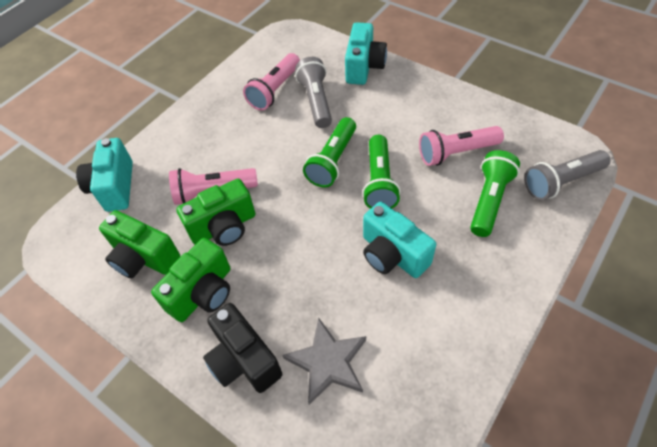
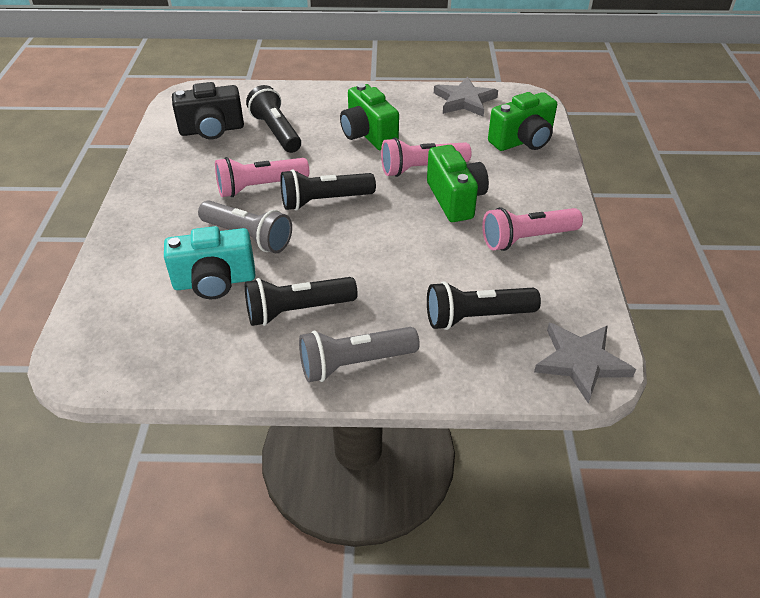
black flashlight: 0 -> 4
green flashlight: 3 -> 0
grey star: 1 -> 2
turquoise camera: 3 -> 1

